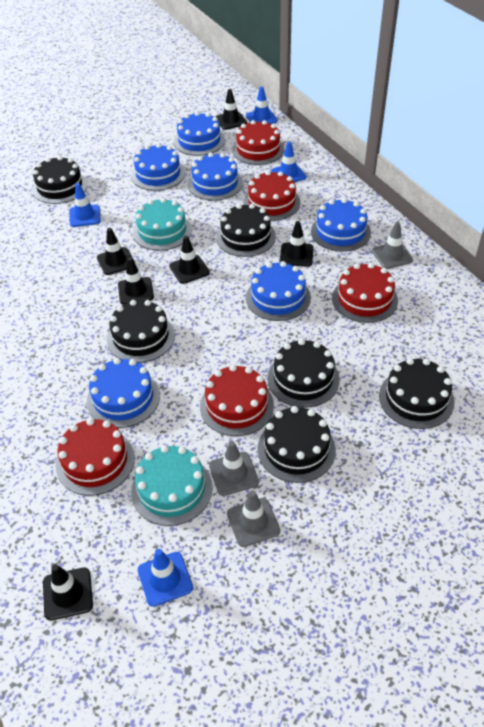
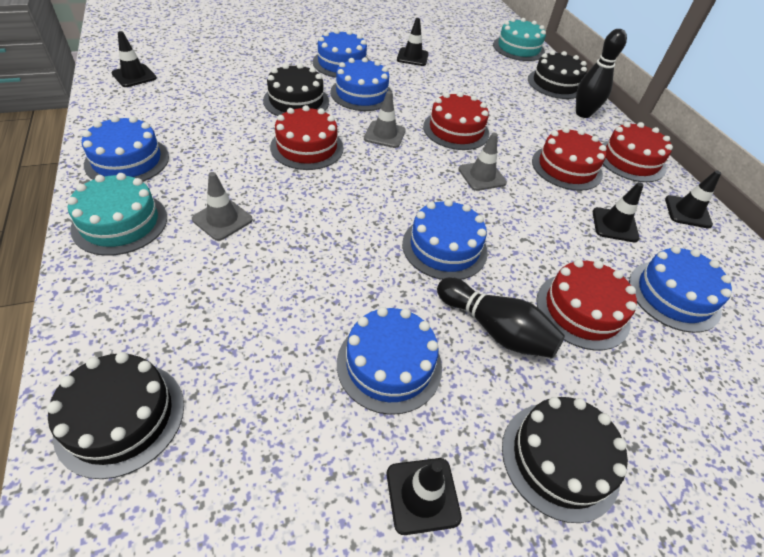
black bowling pin: 0 -> 2
black cake: 6 -> 4
black traffic cone: 6 -> 5
blue traffic cone: 4 -> 0

